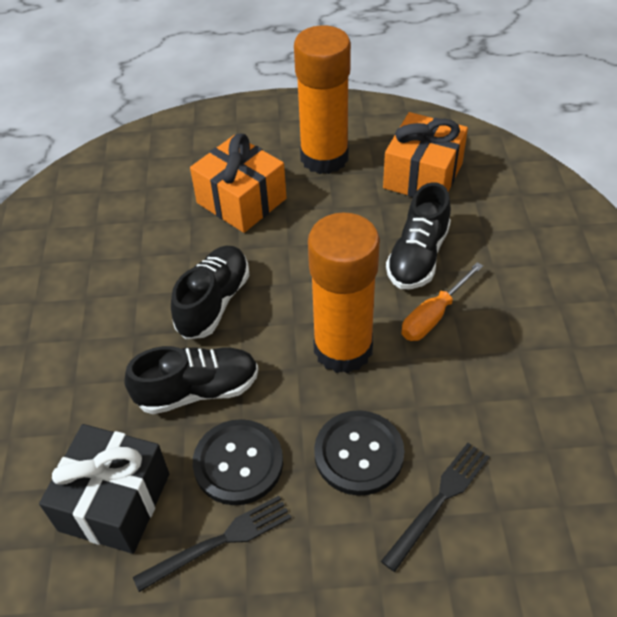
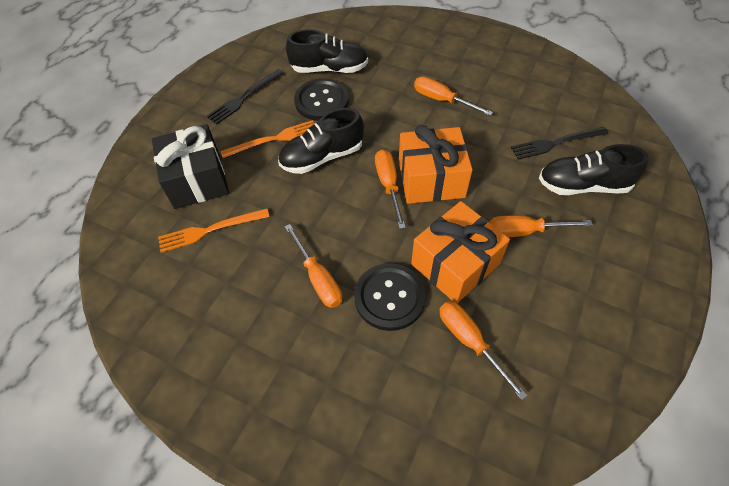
orange fork: 0 -> 2
orange glue stick: 2 -> 0
orange screwdriver: 1 -> 5

